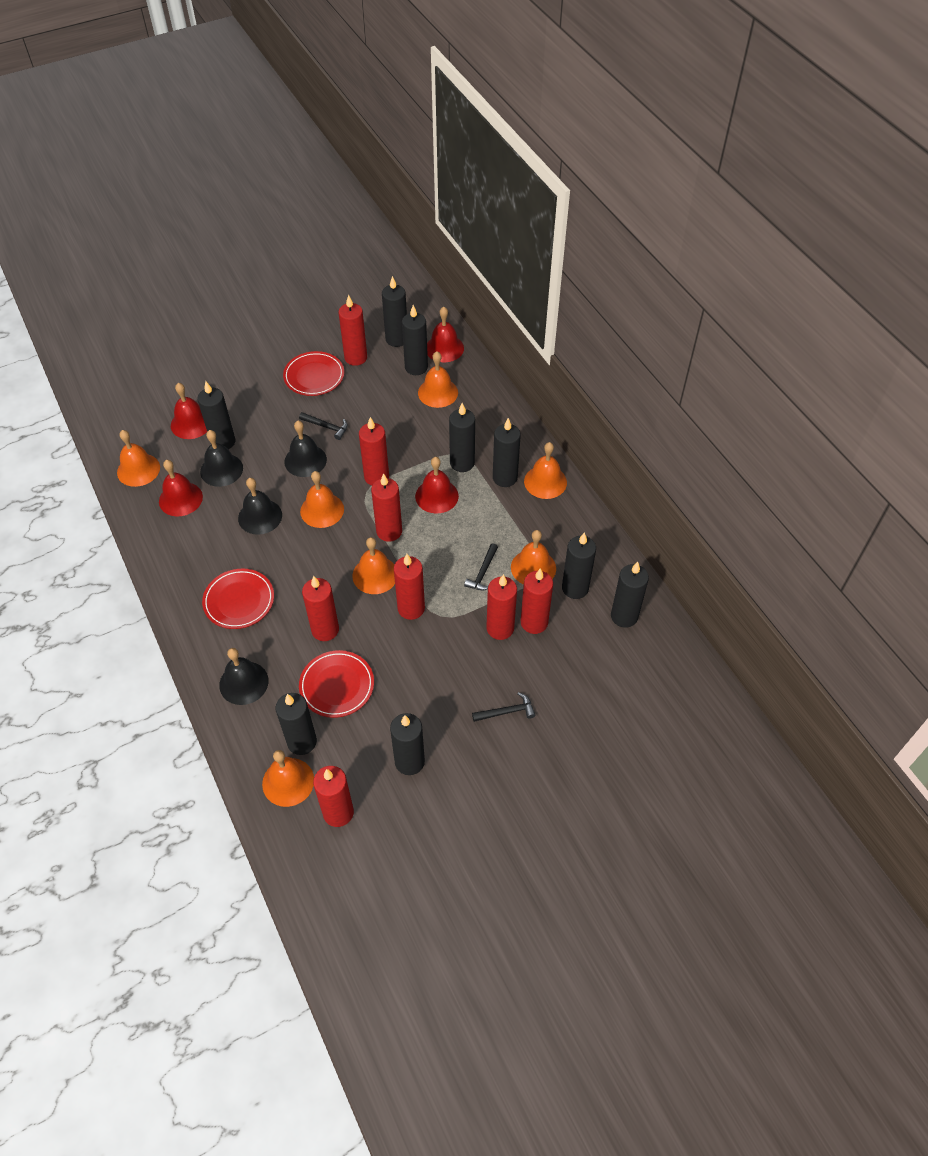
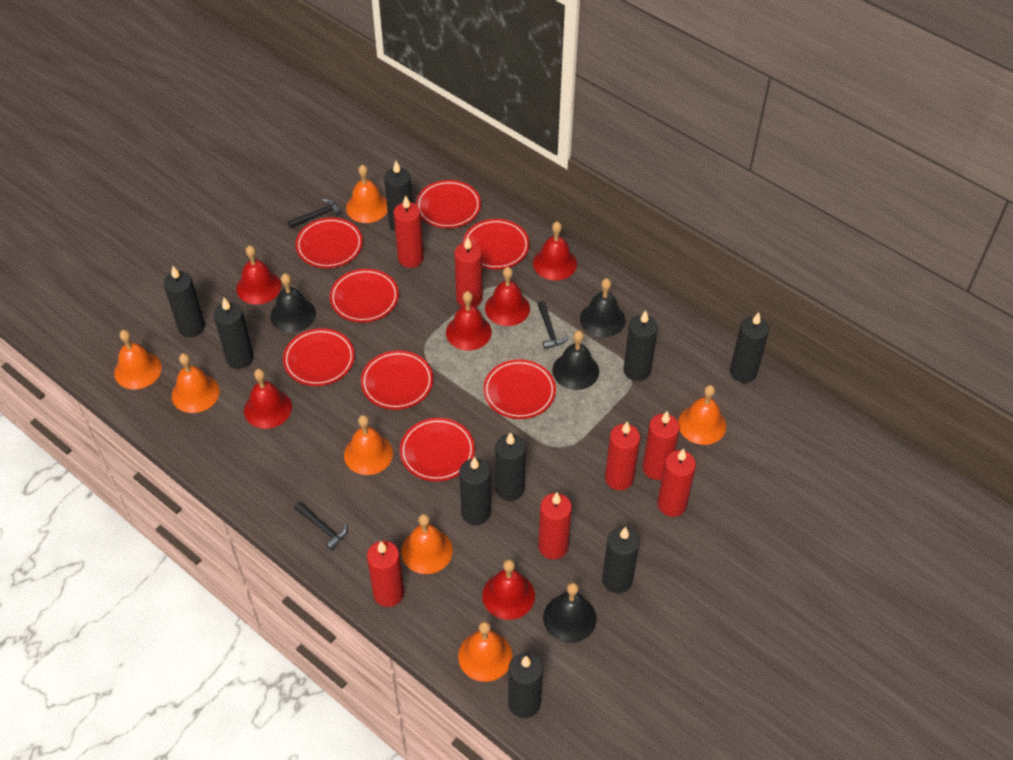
red bell: 4 -> 6
red candle: 8 -> 7
red plate: 3 -> 8

